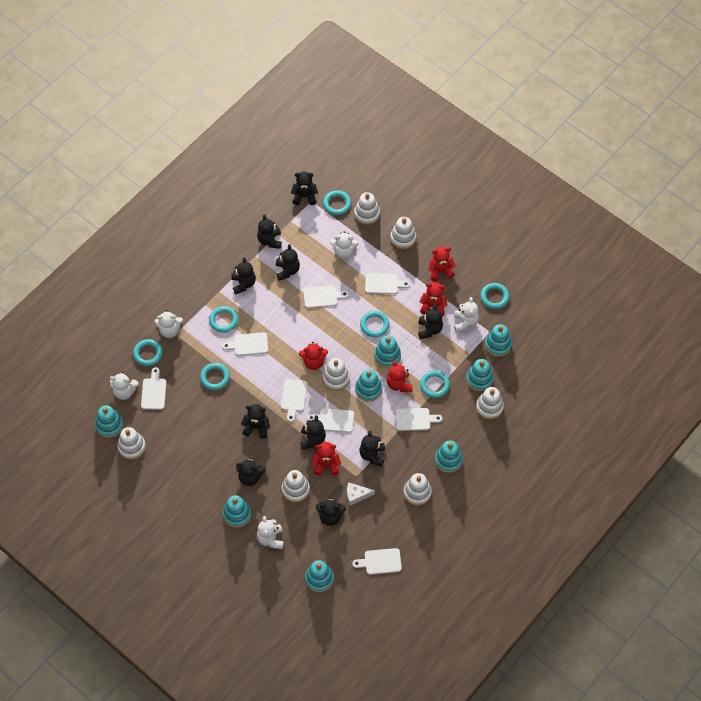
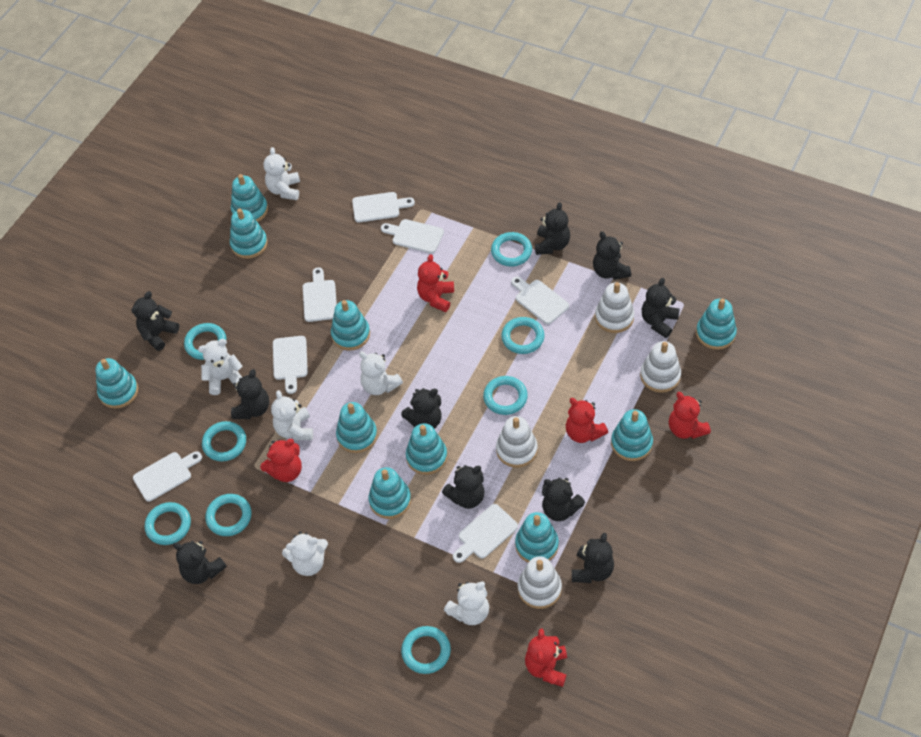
turquoise ring: 7 -> 8
turquoise stacking toy: 8 -> 10
white cheese: 1 -> 0
white cutting board: 8 -> 7
white stacking toy: 7 -> 4
white teddy bear: 5 -> 6

